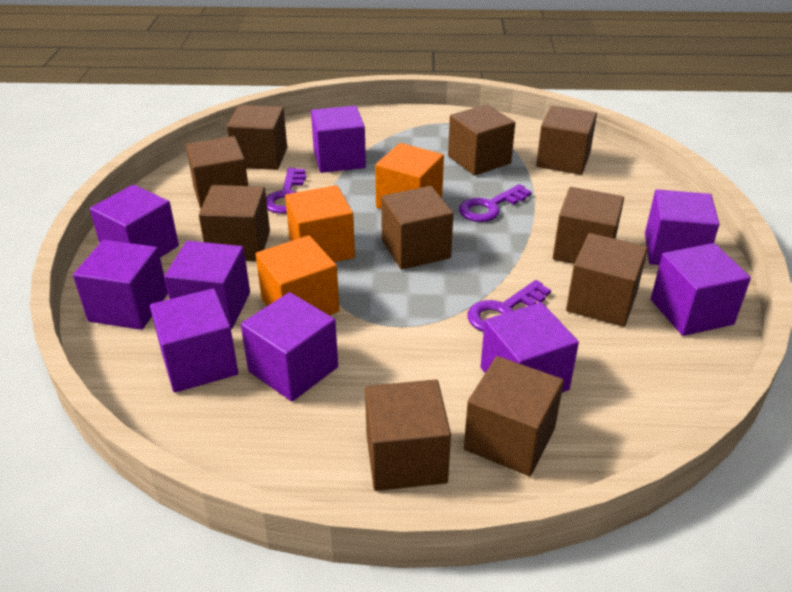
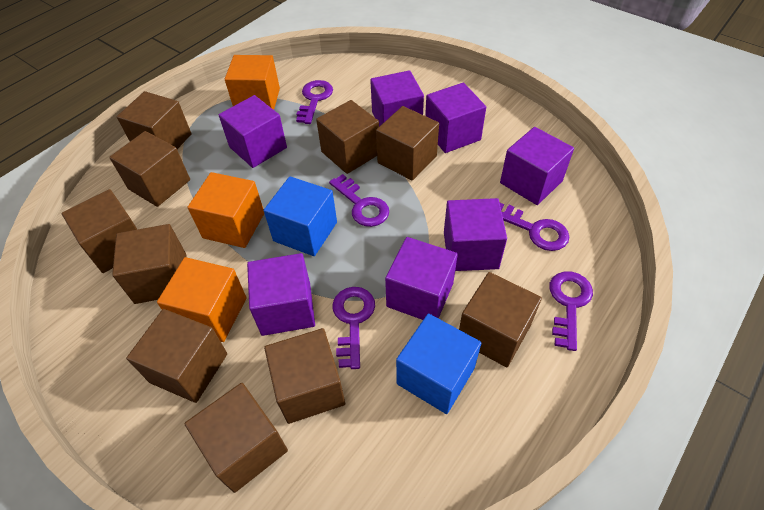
blue cube: 0 -> 2
purple cube: 9 -> 7
purple key: 3 -> 5

